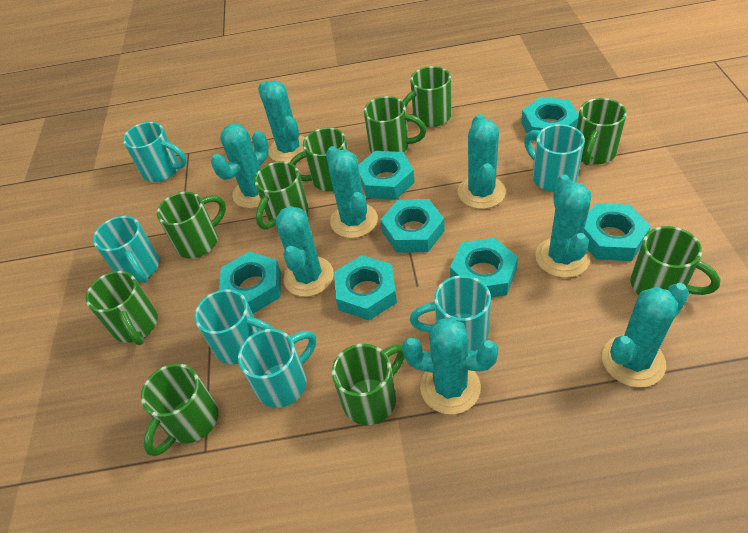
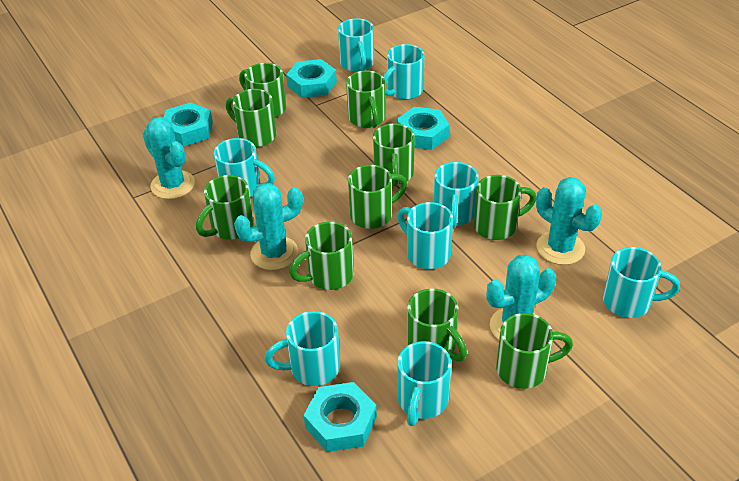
turquoise cactus: 8 -> 4
turquoise mug: 6 -> 8
turquoise nut: 7 -> 4

